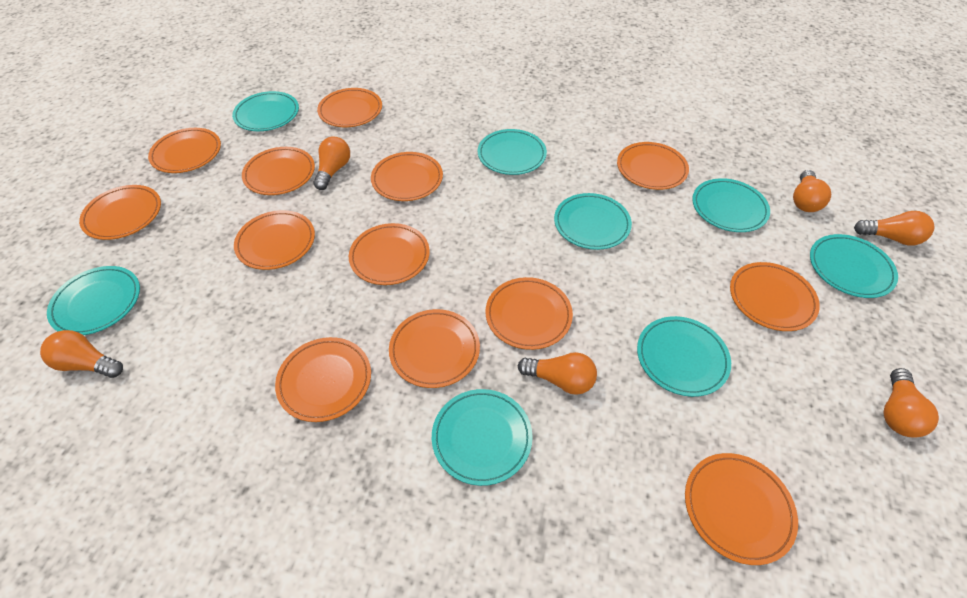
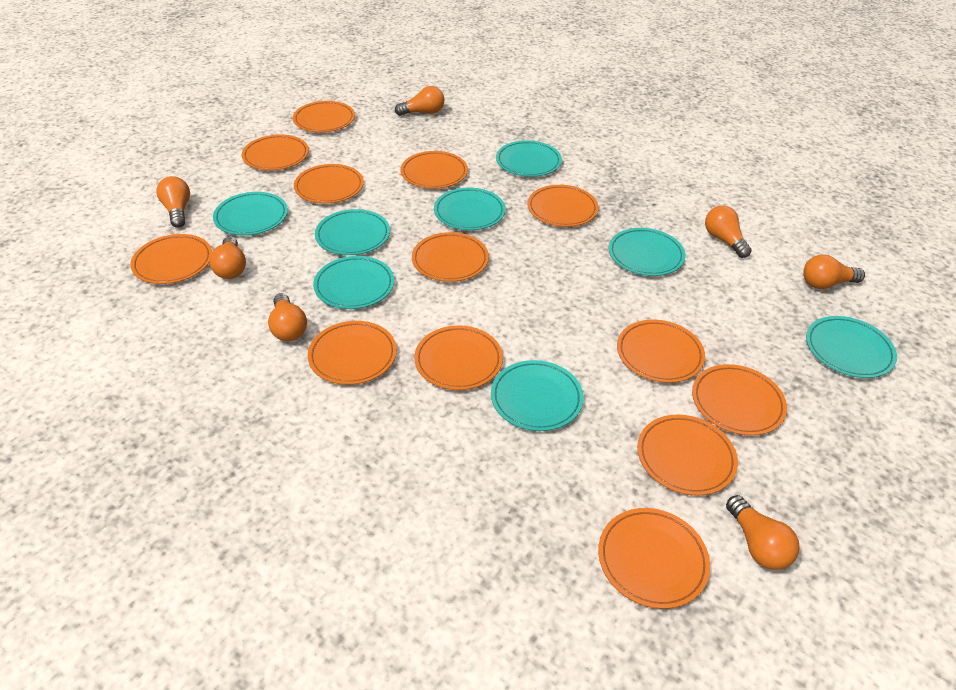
orange light bulb: 6 -> 7

